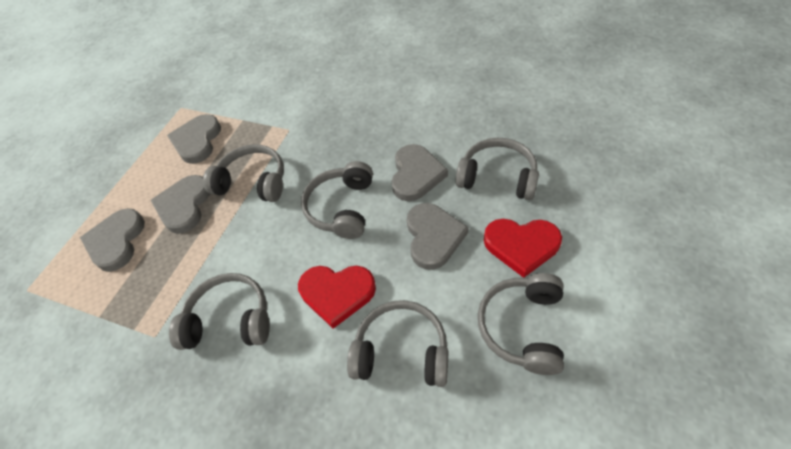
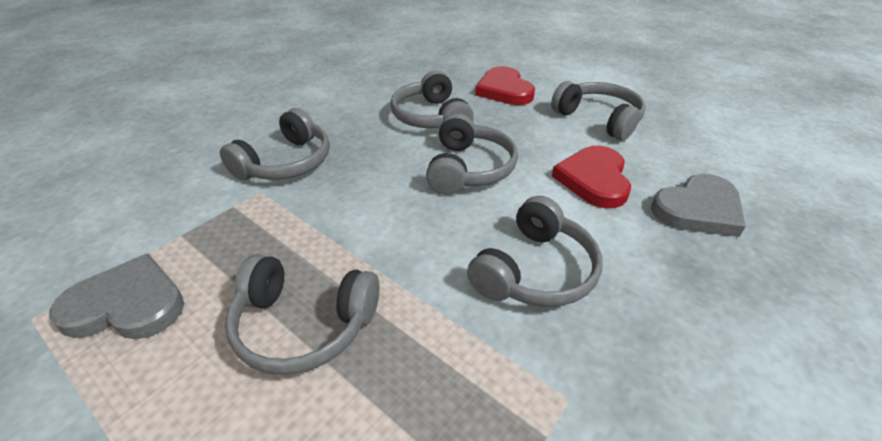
grey heart: 5 -> 2

